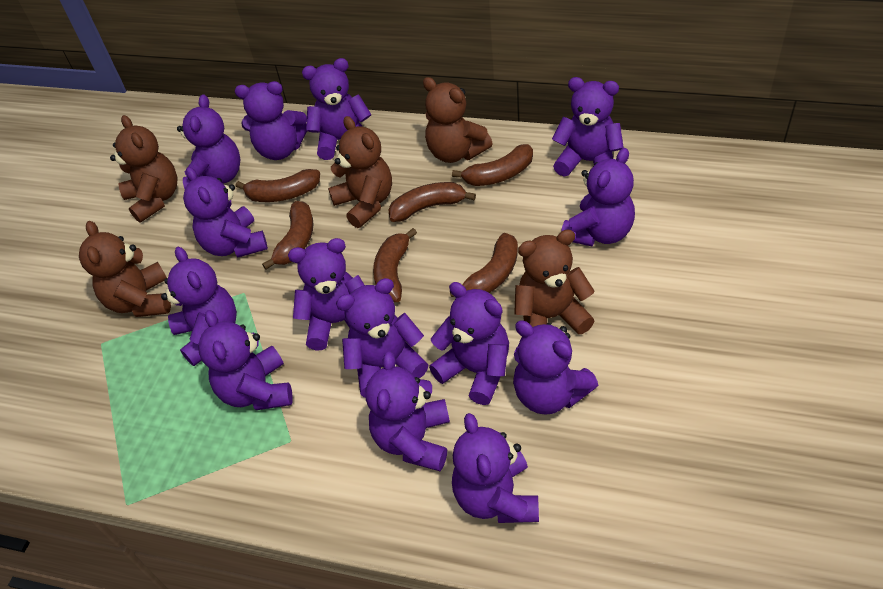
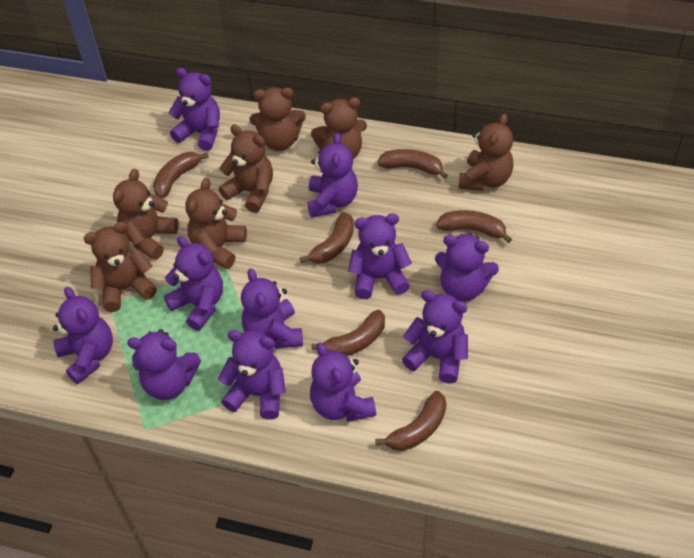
brown teddy bear: 5 -> 7
purple teddy bear: 14 -> 11

